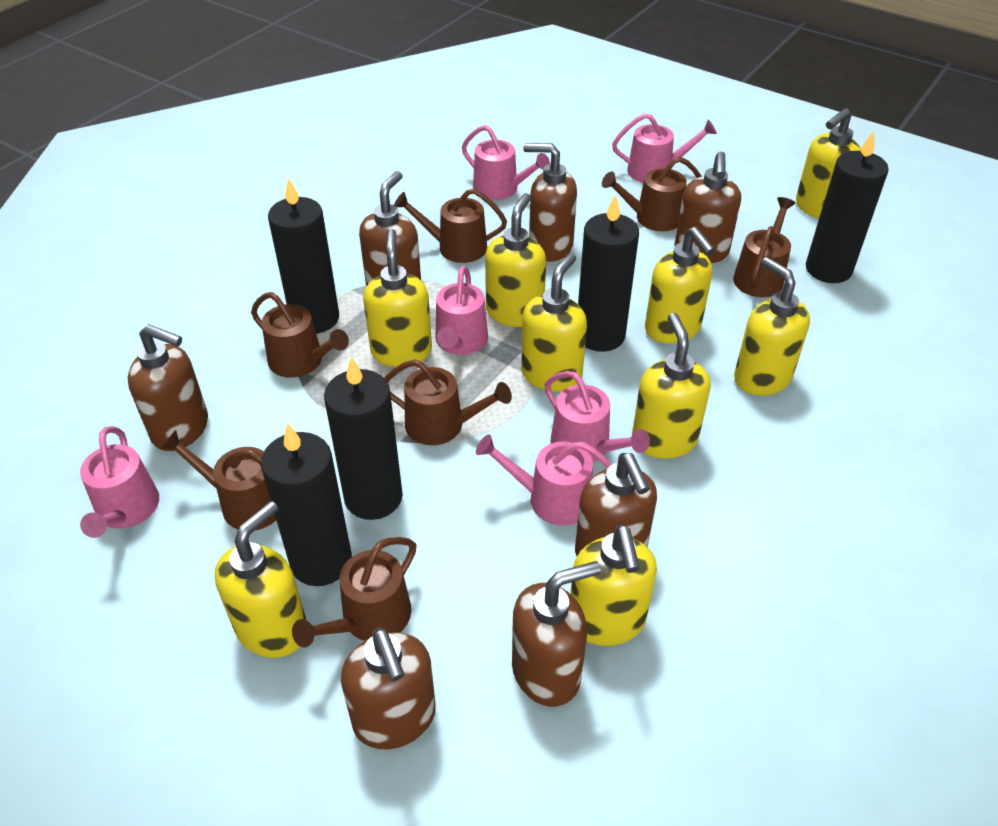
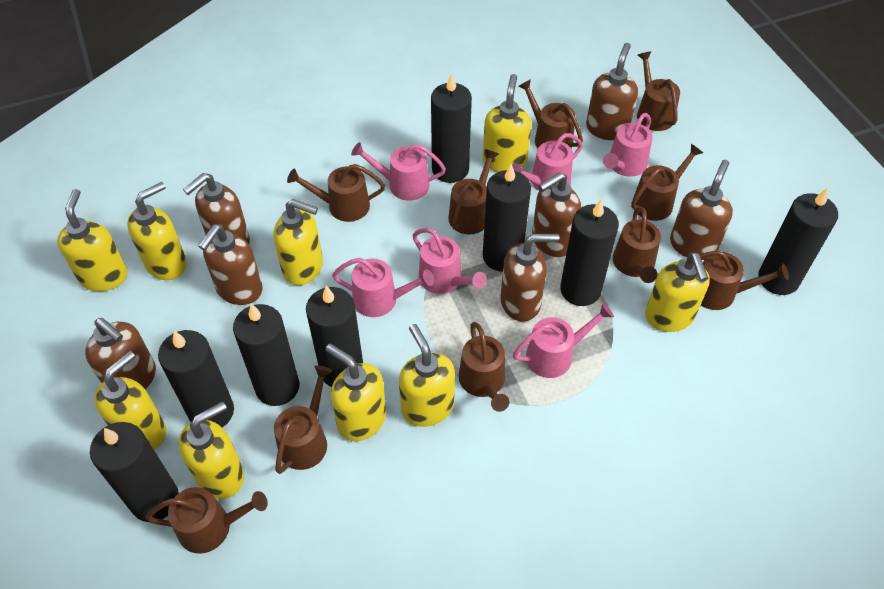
black candle: 5 -> 8
brown watering can: 7 -> 10

